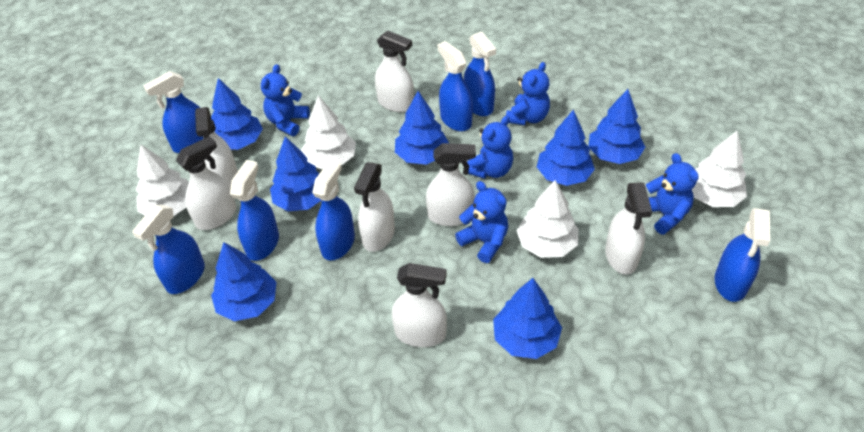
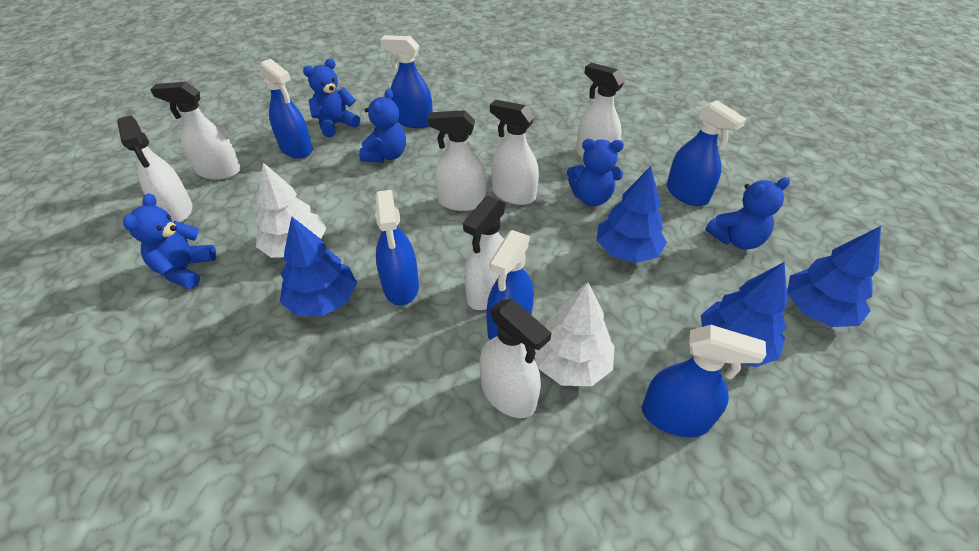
blue spray bottle: 7 -> 6
blue tree: 7 -> 4
white tree: 4 -> 2

